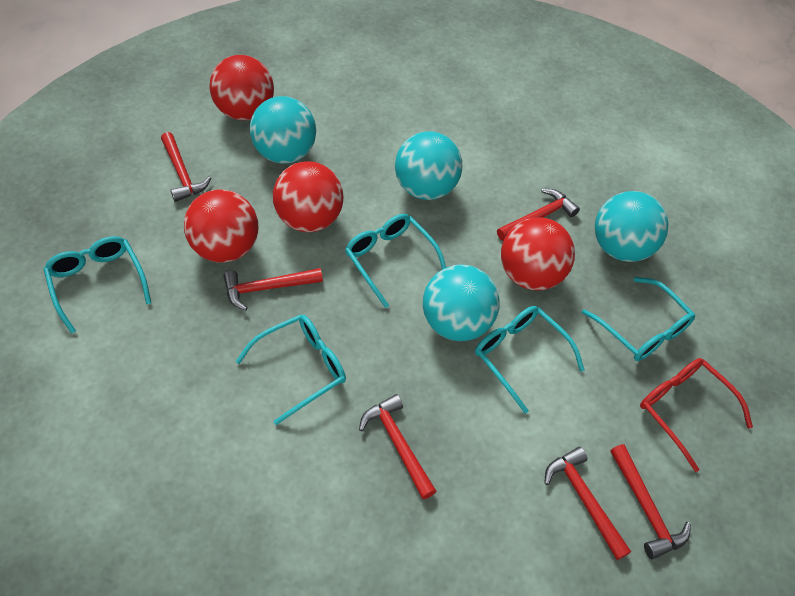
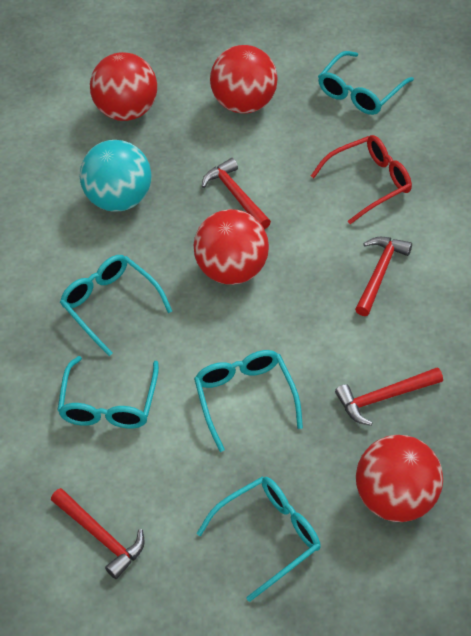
red hammer: 6 -> 4
turquoise ball: 4 -> 1

